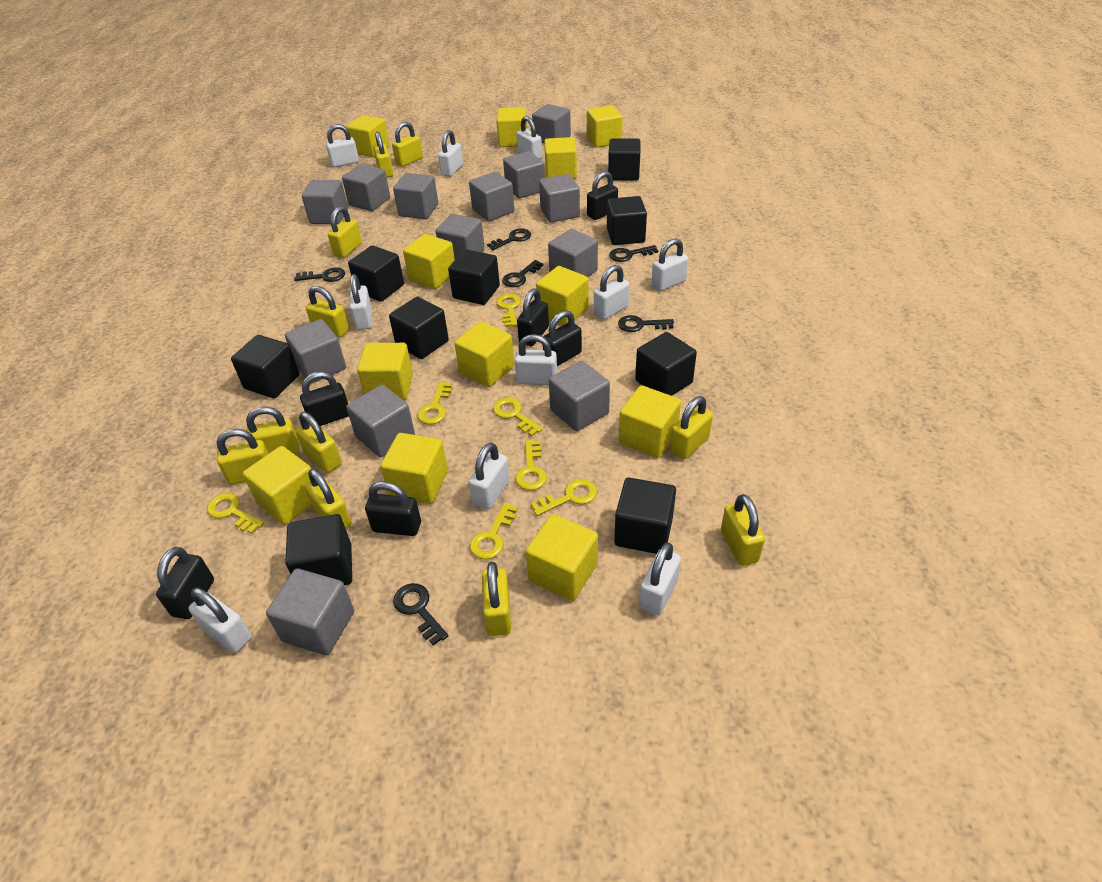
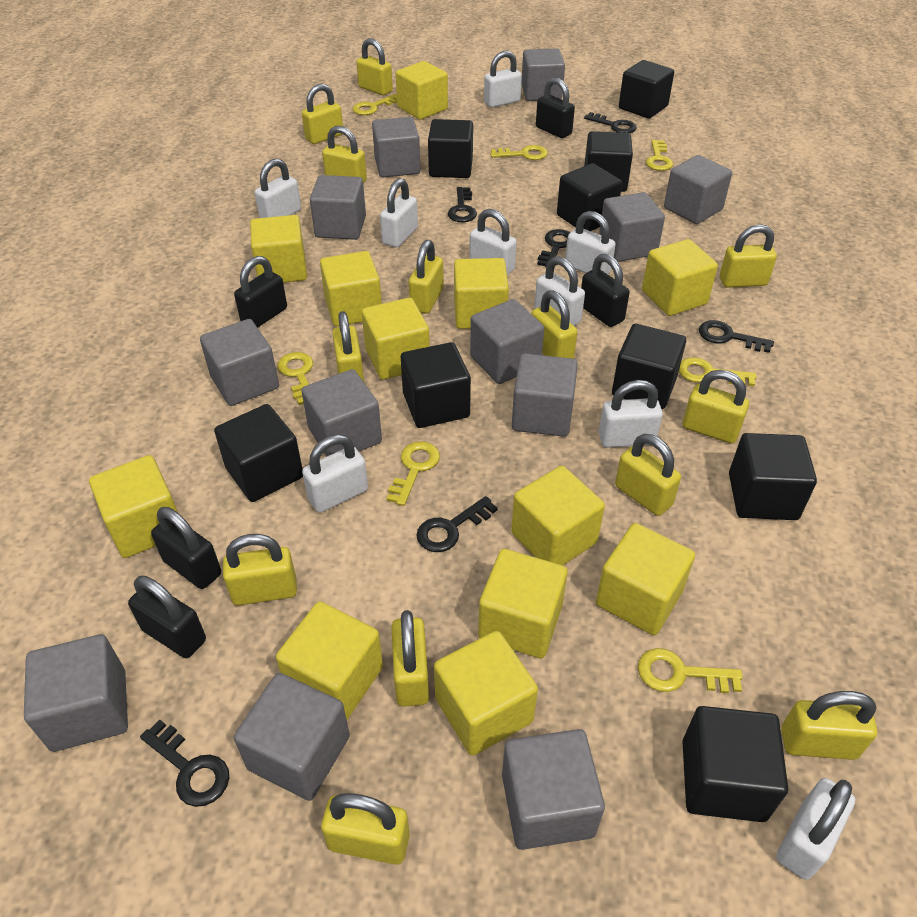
black padlock: 6 -> 5
grey cube: 13 -> 12
white padlock: 10 -> 9
yellow padlock: 11 -> 13

